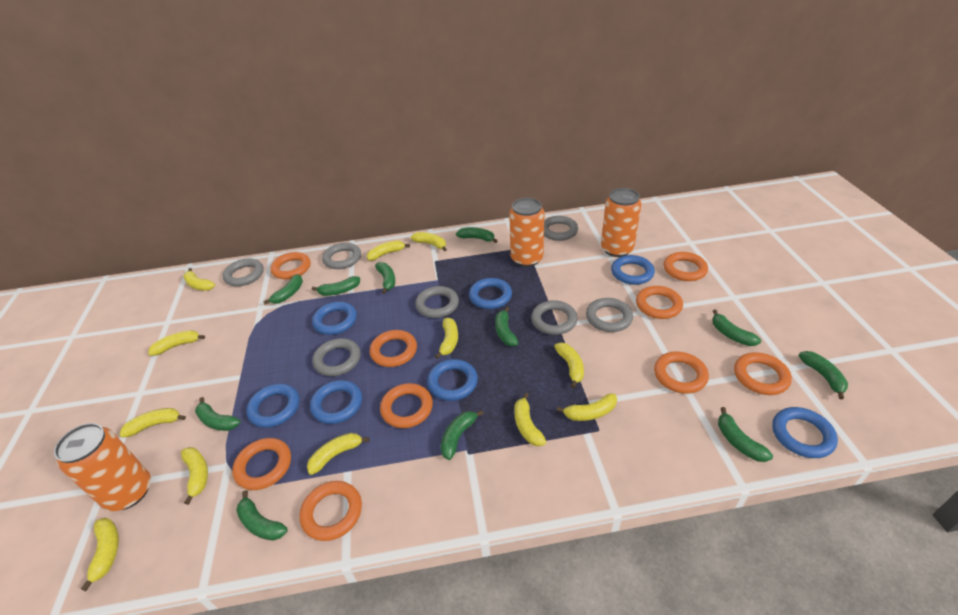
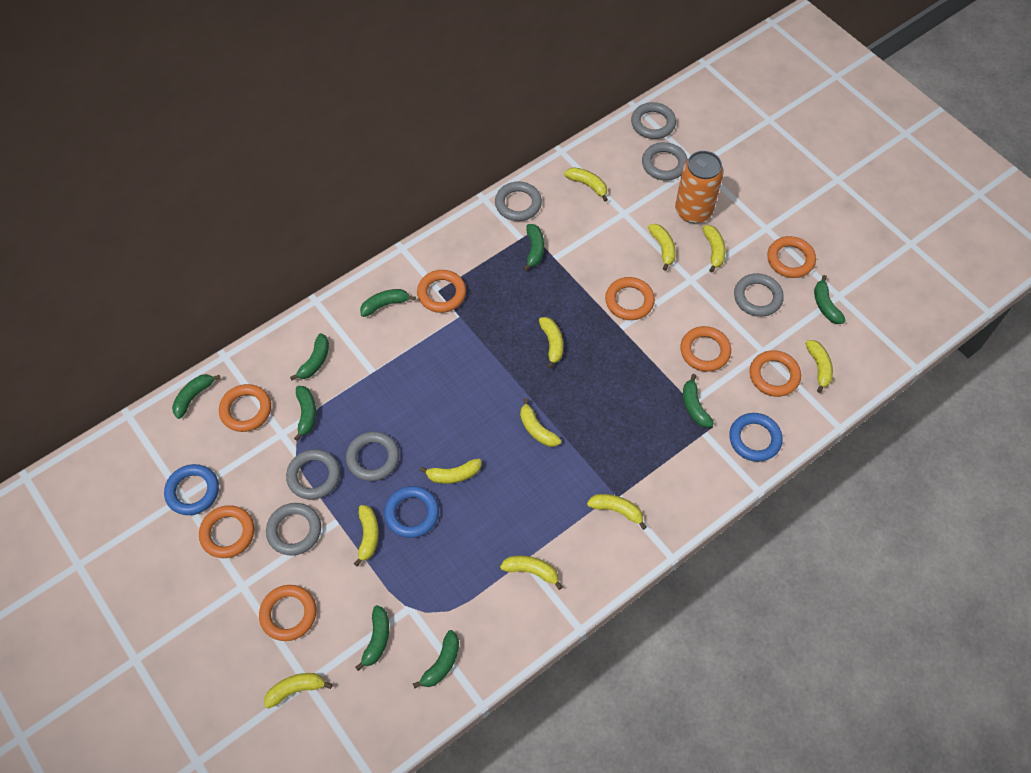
blue ring: 7 -> 3
green banana: 11 -> 9
orange can: 3 -> 1
orange ring: 9 -> 8
yellow banana: 12 -> 11

